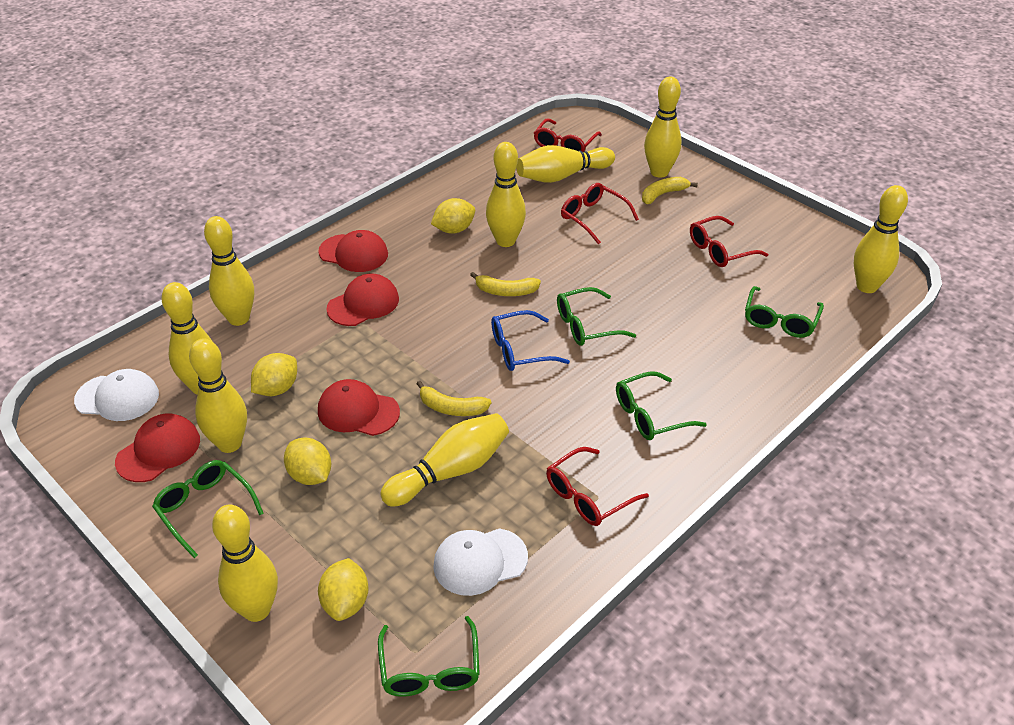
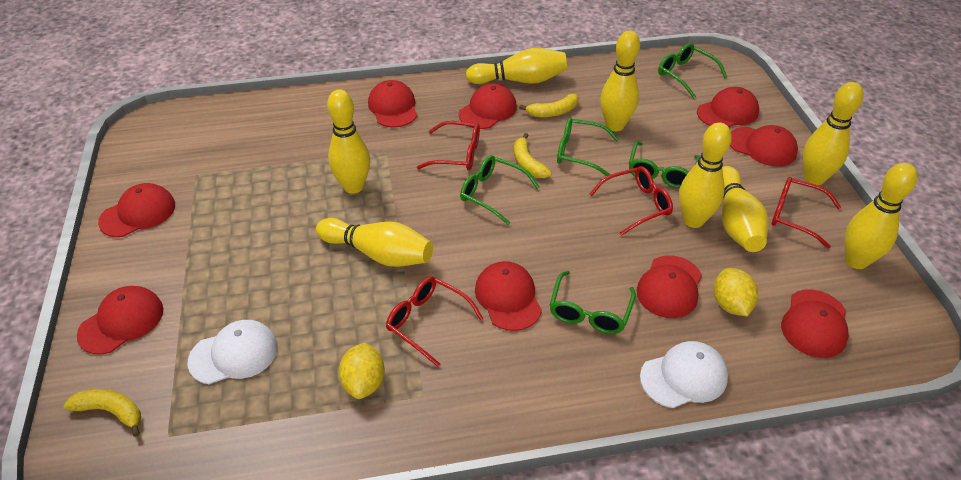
blue glasses: 1 -> 0
red cap: 4 -> 9
yellow bowling pin: 9 -> 8
yellow lemon: 4 -> 2

